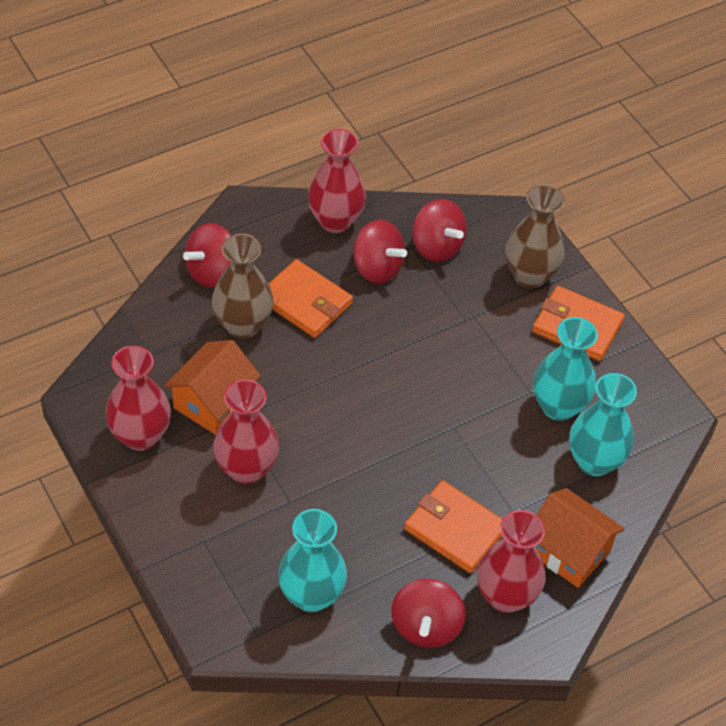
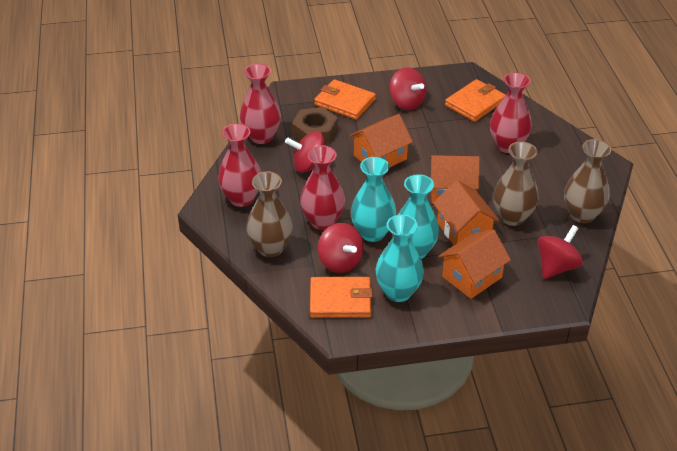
brown nut: 0 -> 1
brown vase: 2 -> 3
orange house: 2 -> 4

